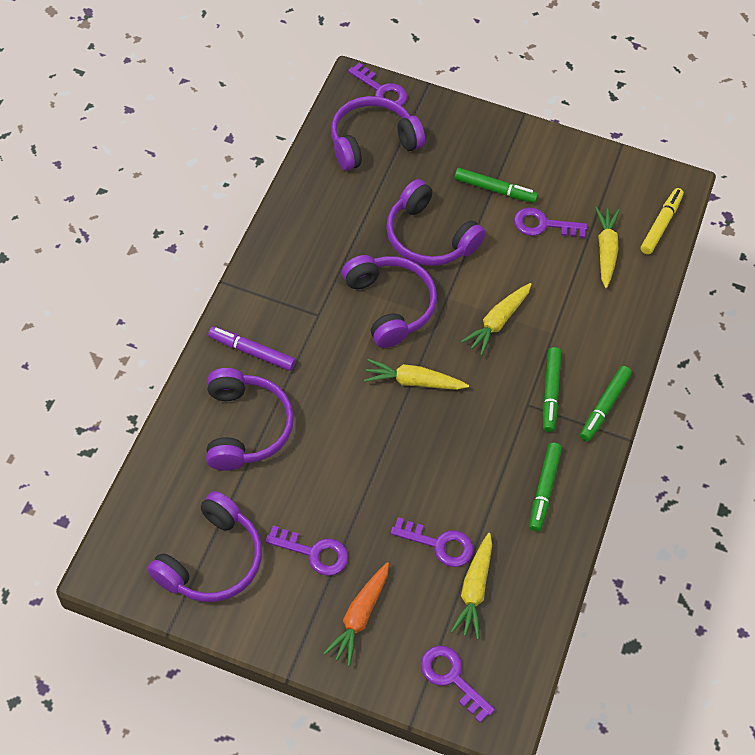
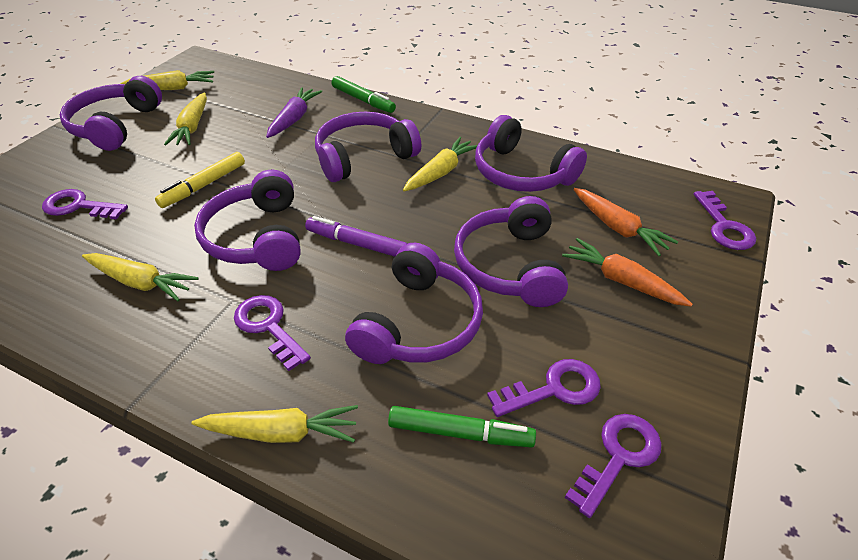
green marker: 4 -> 2
orange carrot: 1 -> 2
purple carrot: 0 -> 1
purple headphones: 5 -> 6
yellow carrot: 4 -> 5

